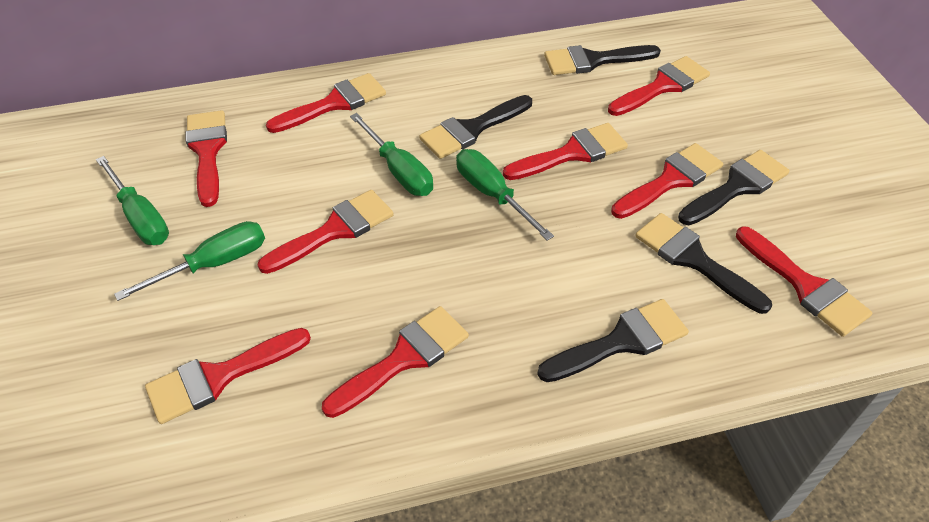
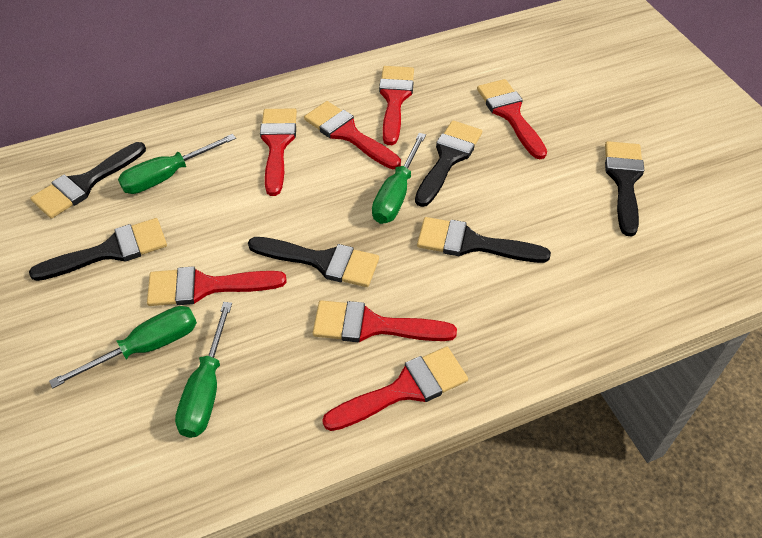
black brush: 5 -> 6
red brush: 9 -> 7

